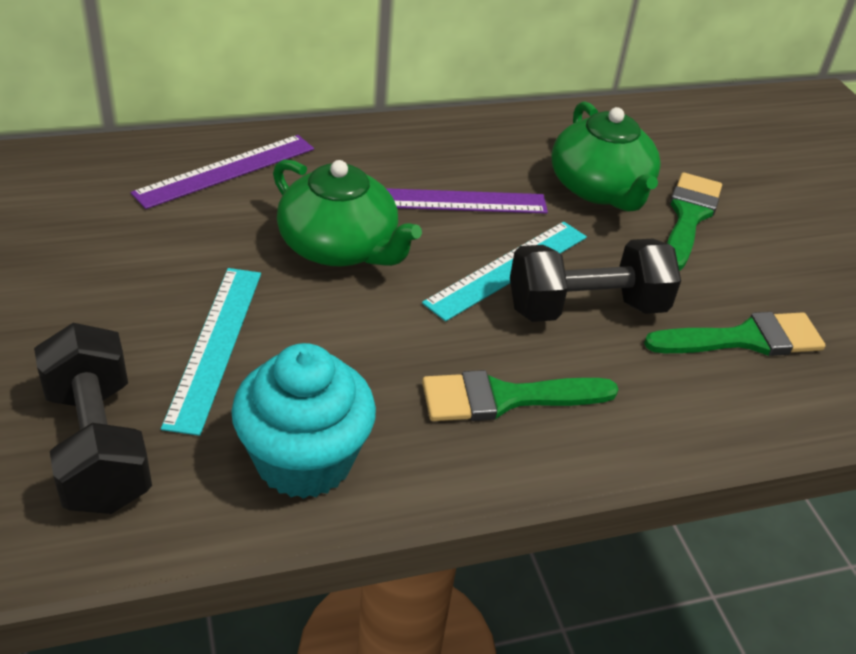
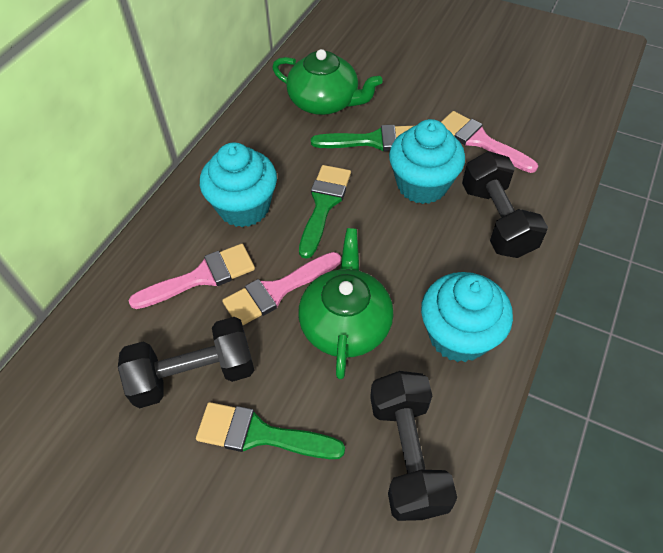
black dumbbell: 2 -> 3
pink brush: 0 -> 3
purple ruler: 2 -> 0
turquoise cupcake: 1 -> 3
turquoise ruler: 2 -> 0

